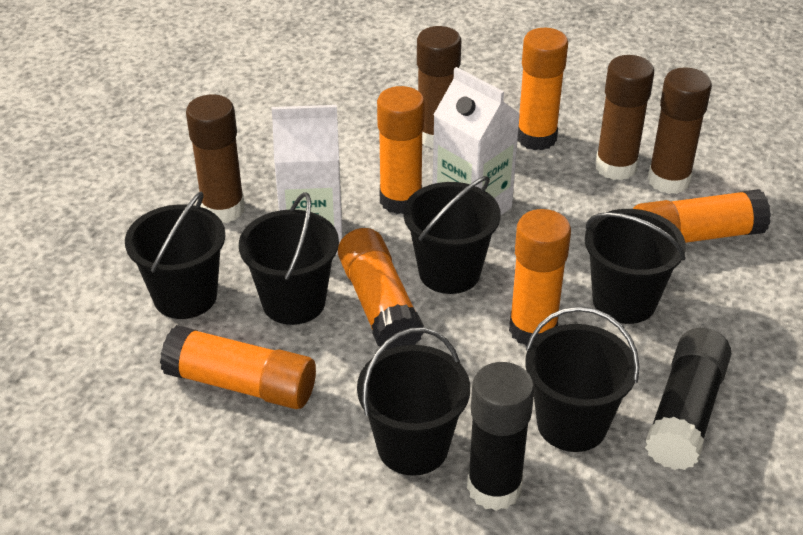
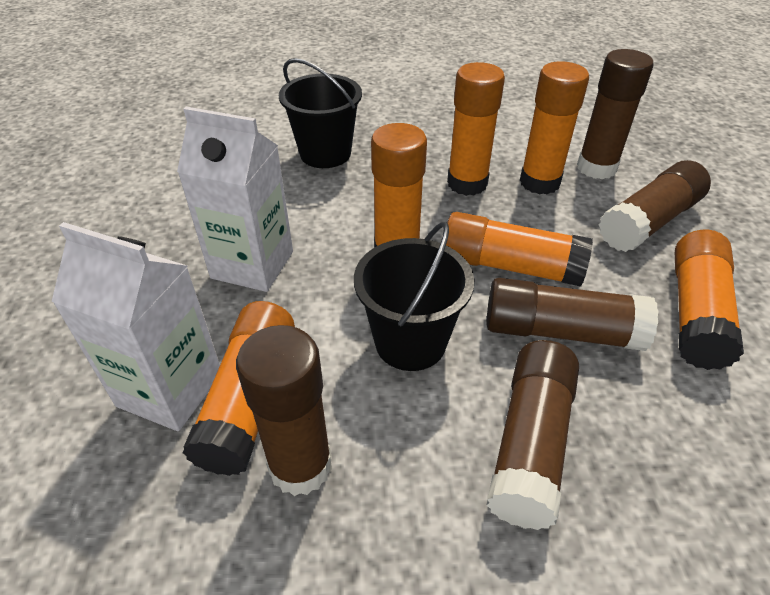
black bucket: 6 -> 2
black glue stick: 2 -> 0
brown glue stick: 4 -> 5

